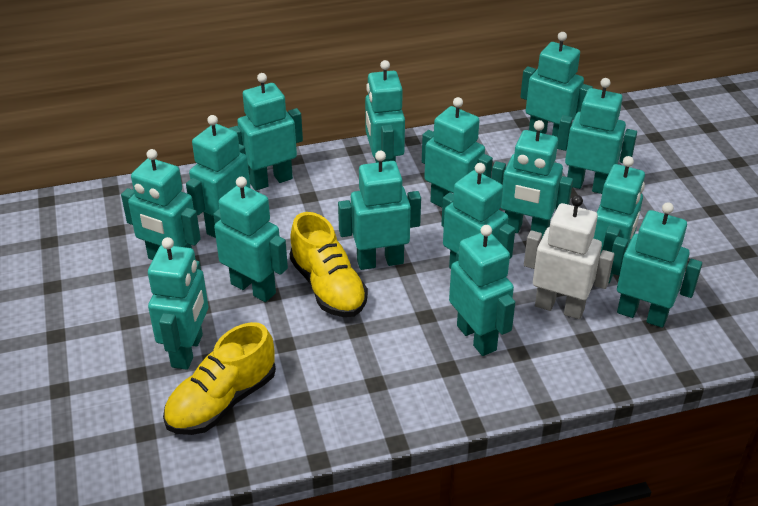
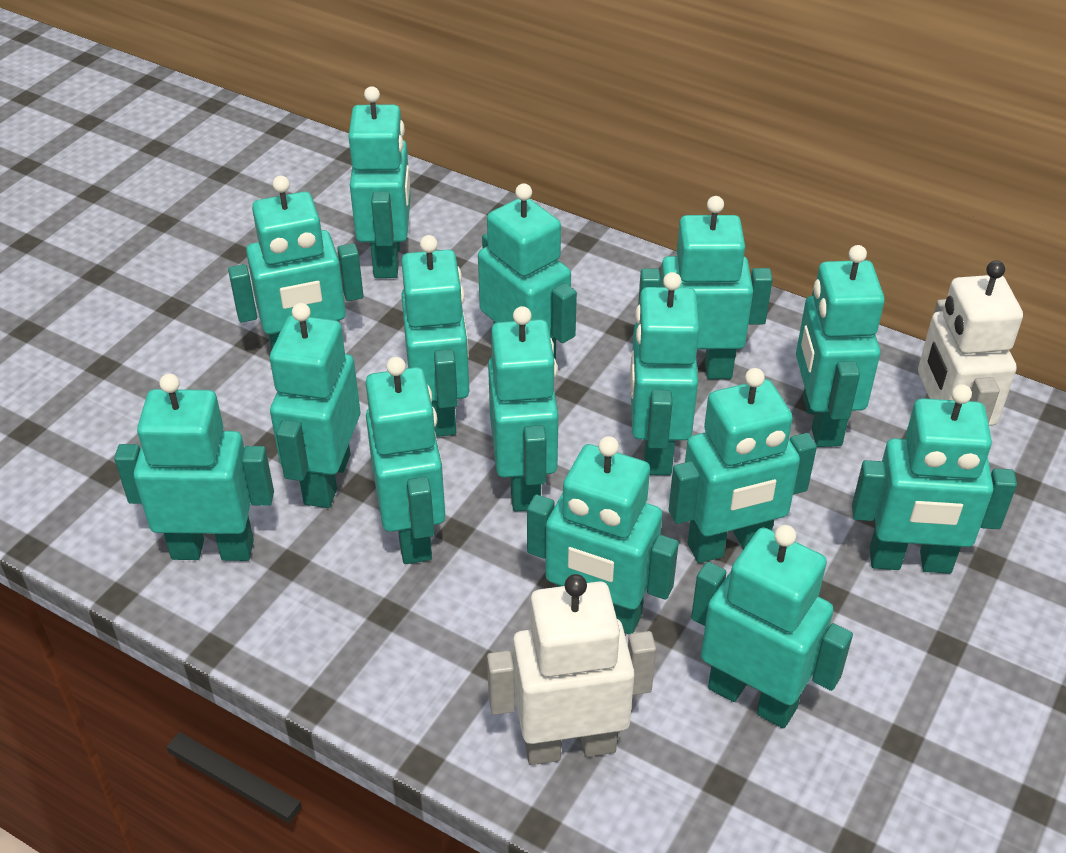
white robot: 1 -> 2
yellow shoe: 2 -> 0

